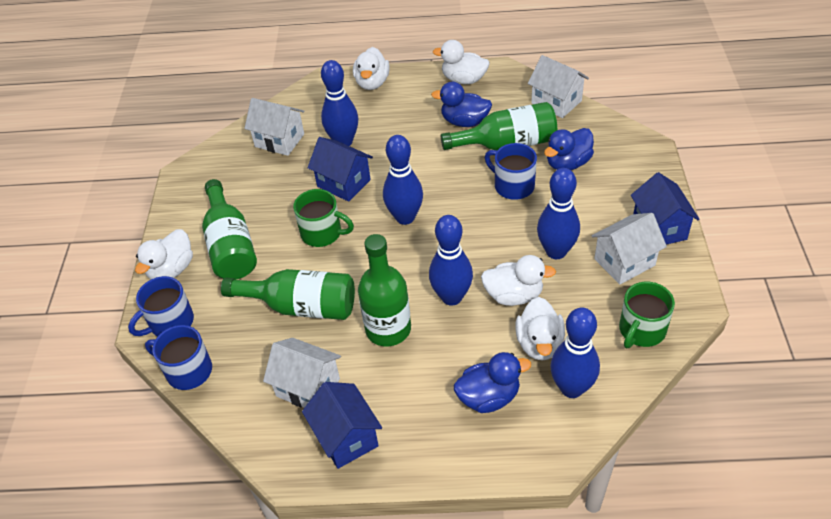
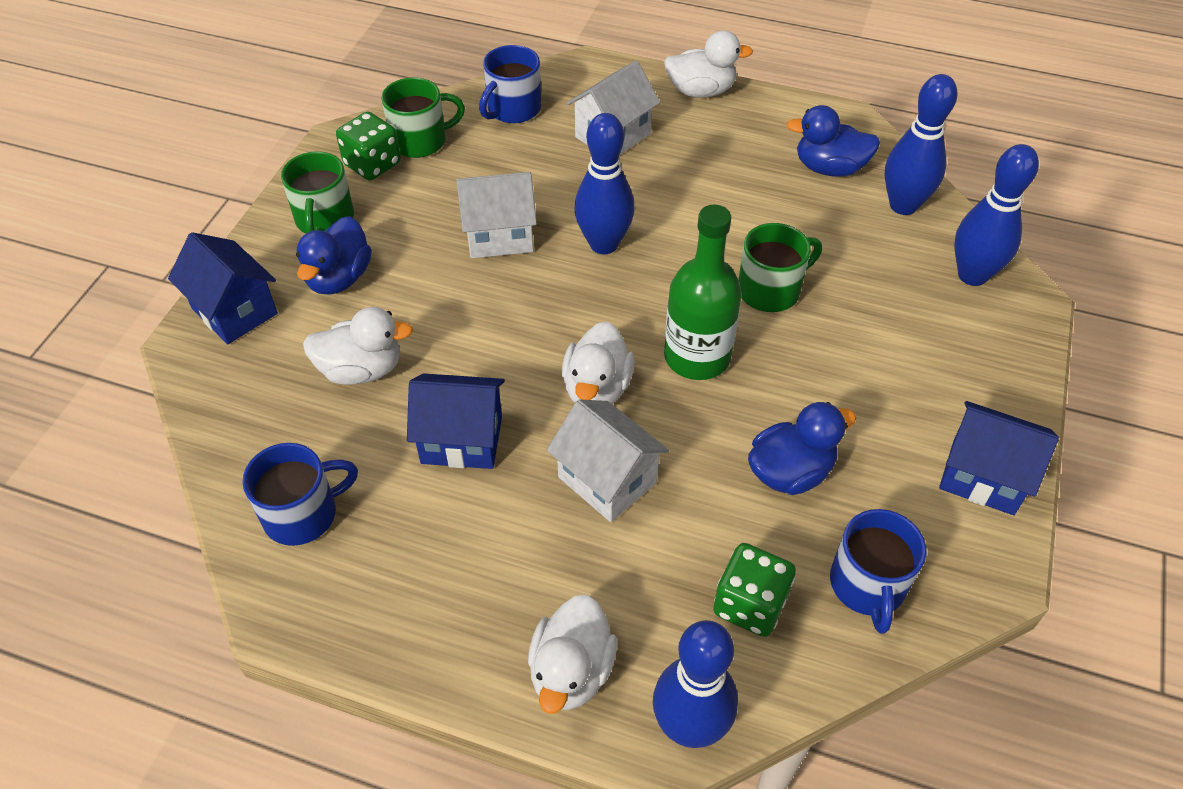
blue bowling pin: 5 -> 4
green bottle: 4 -> 1
green dice: 0 -> 2
green mug: 2 -> 3
white duck: 5 -> 4
white house: 4 -> 3

